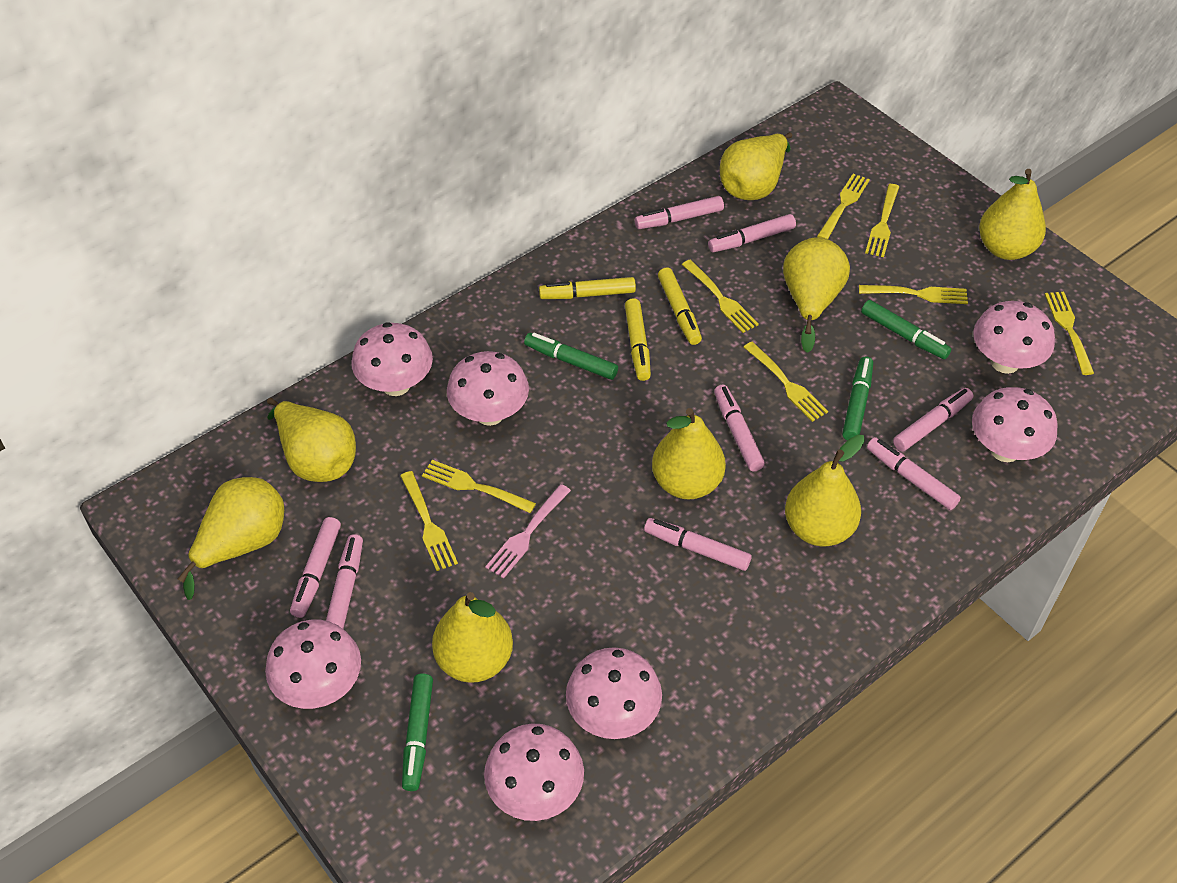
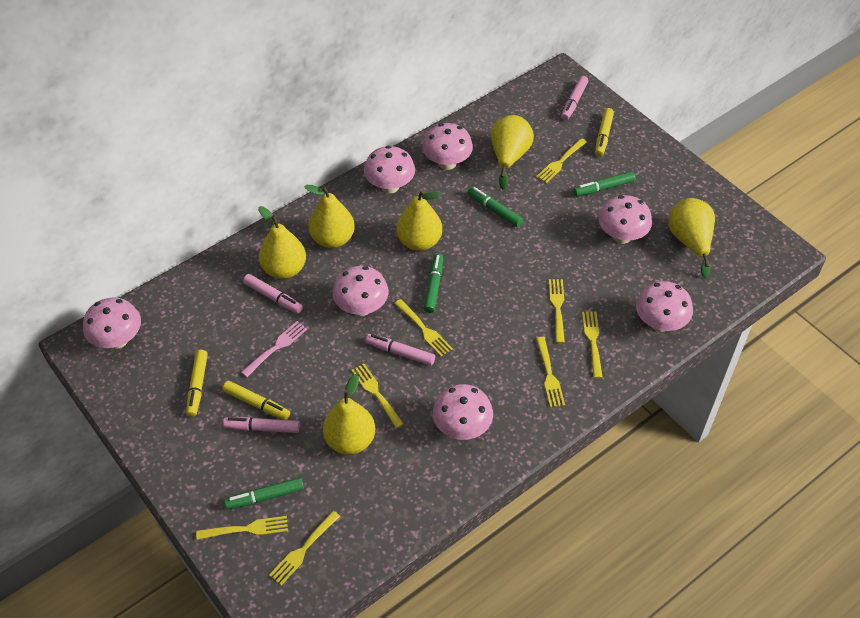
pink marker: 8 -> 4
yellow pear: 8 -> 6

